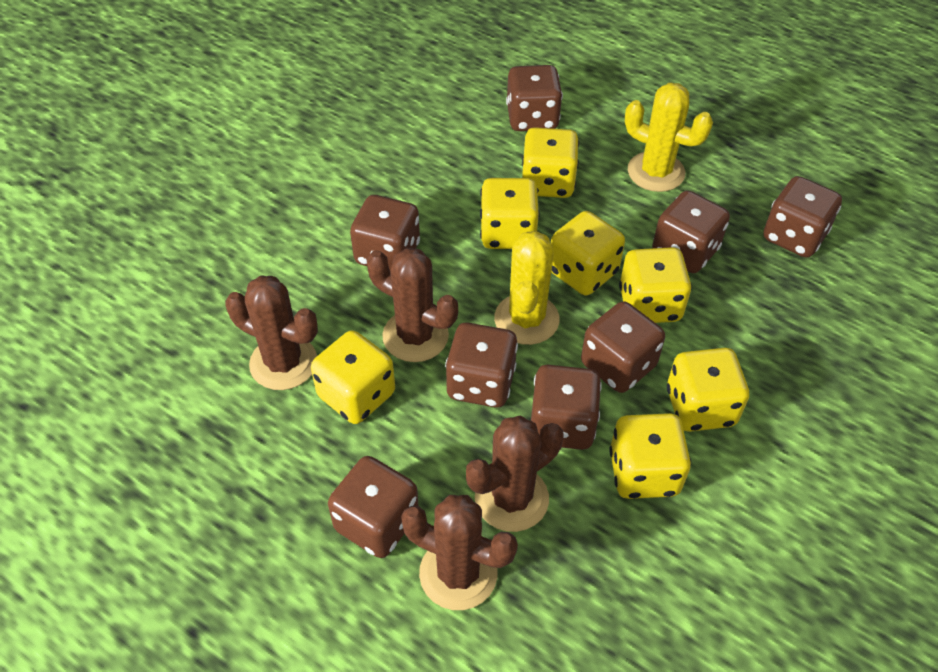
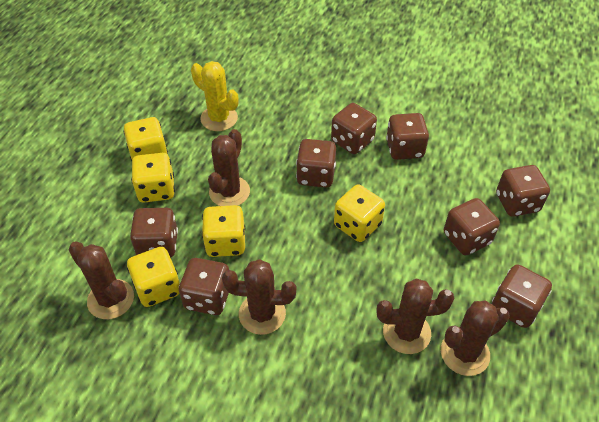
brown cactus: 4 -> 5
yellow cactus: 2 -> 1
yellow dice: 7 -> 5

